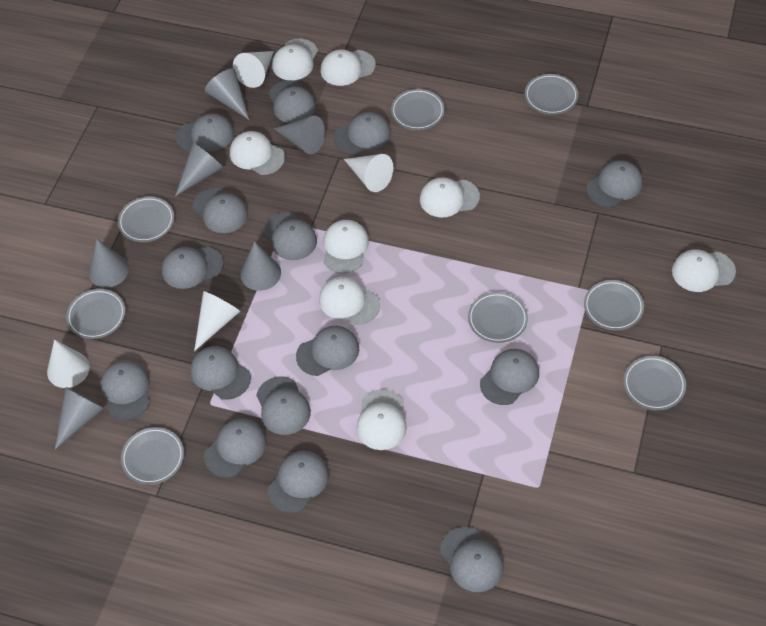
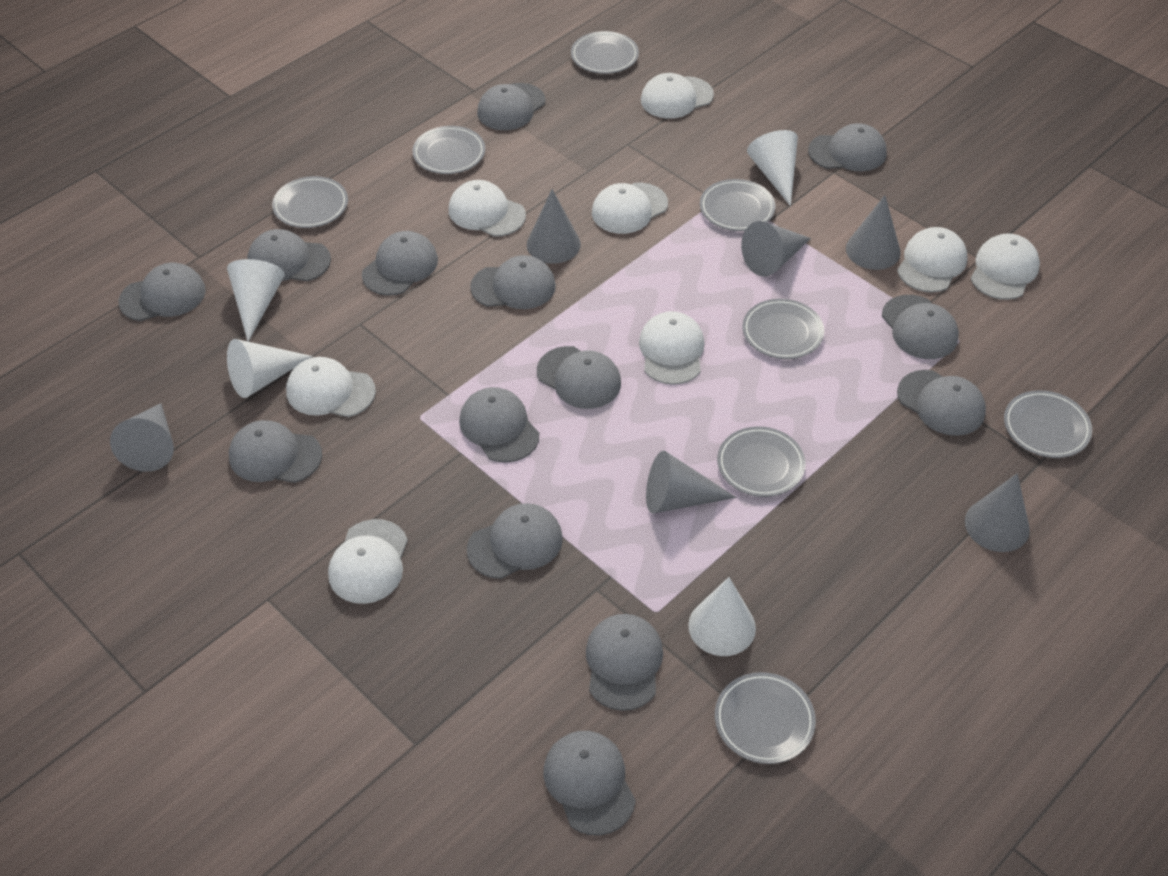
grey cap: 15 -> 14

